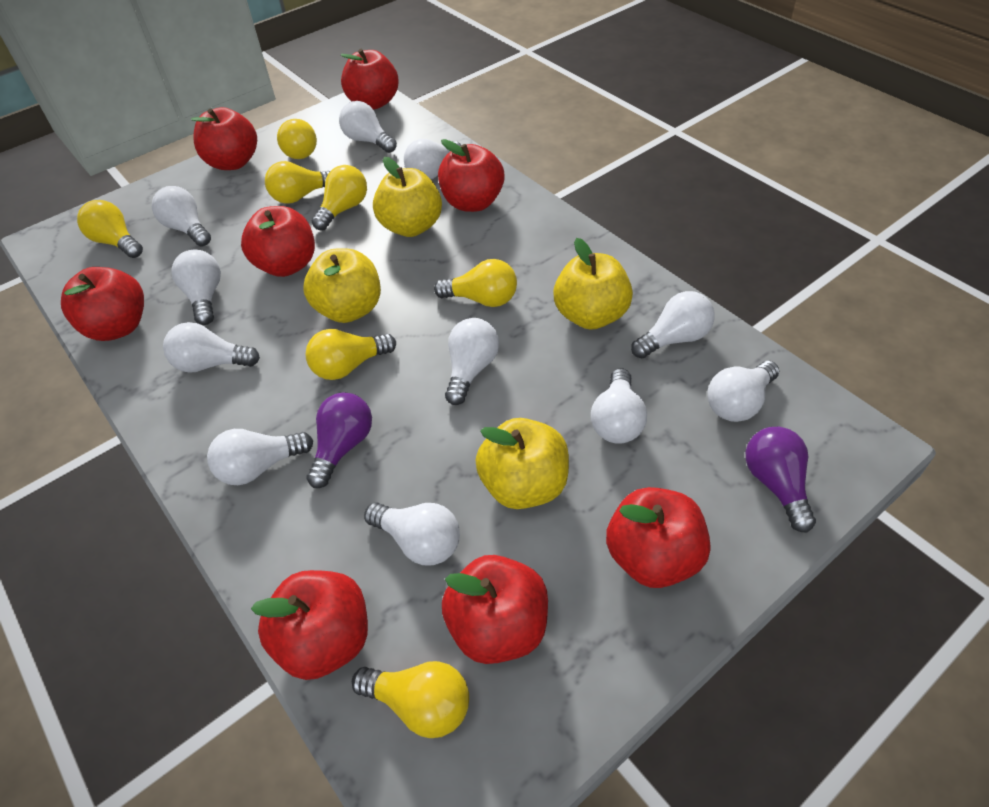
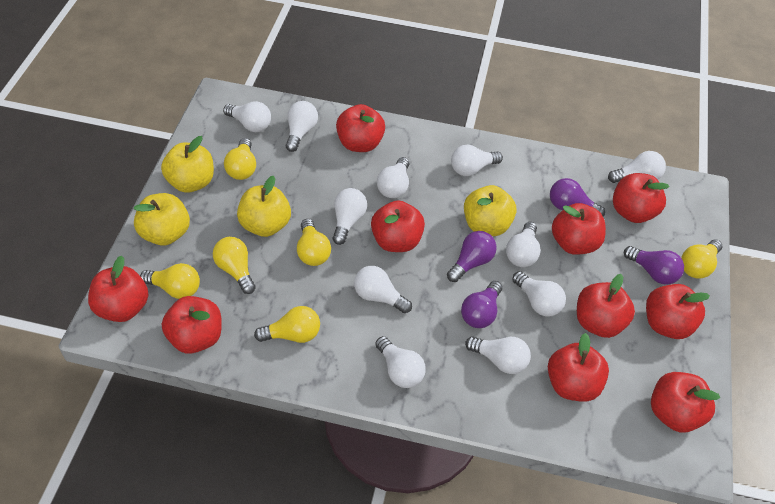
purple light bulb: 2 -> 4
red apple: 8 -> 10
yellow light bulb: 7 -> 6

